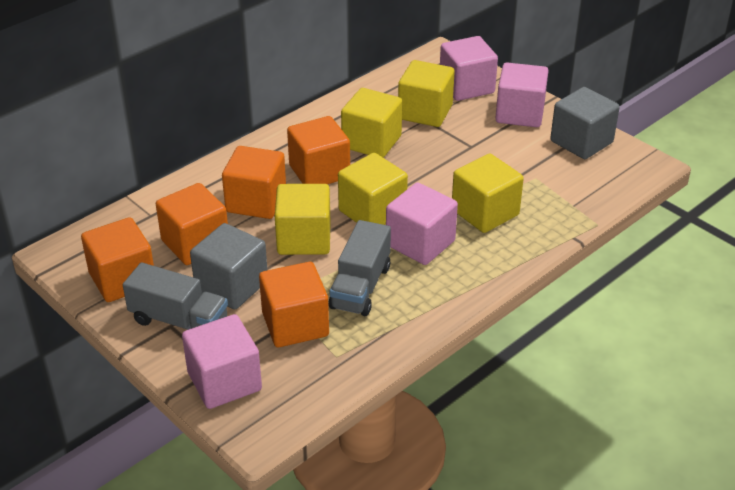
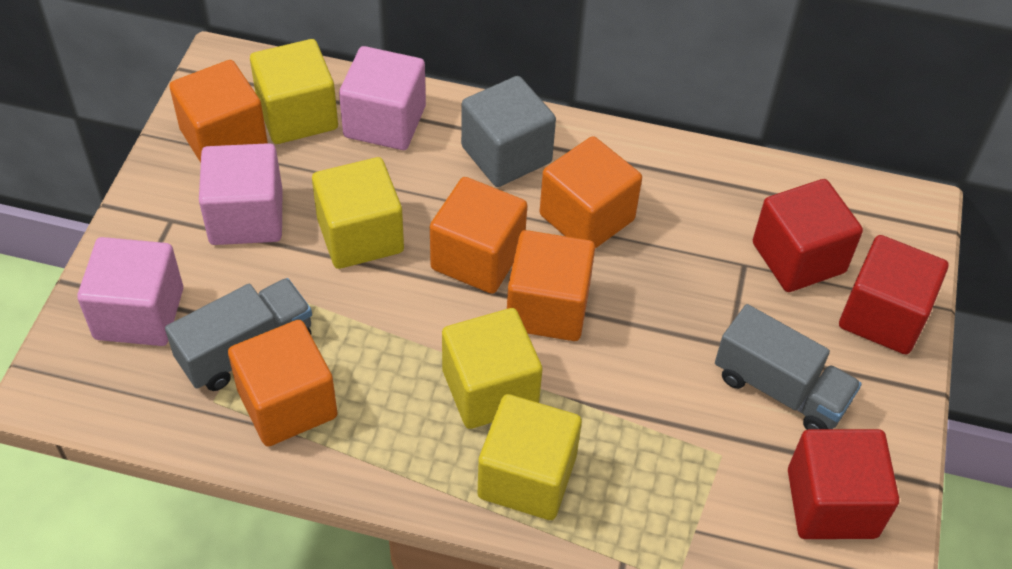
grey cube: 2 -> 1
pink cube: 4 -> 3
red cube: 0 -> 3
yellow cube: 5 -> 4

